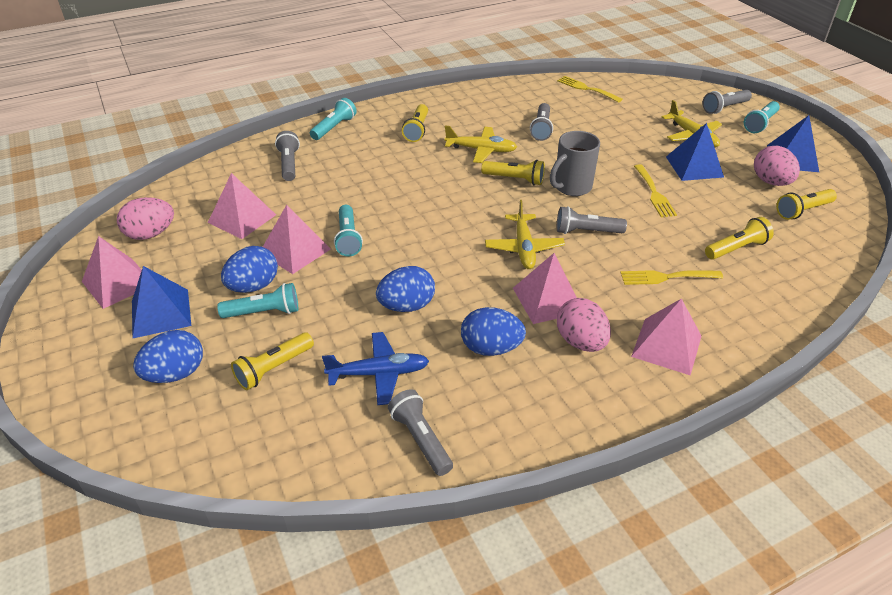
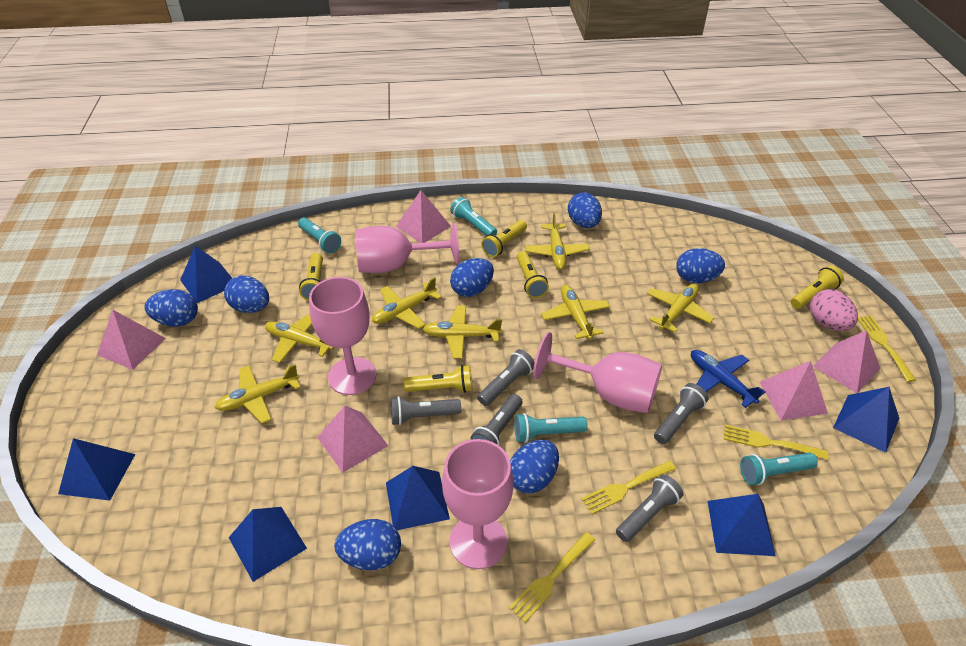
blue egg: 4 -> 7
blue pyramid: 3 -> 6
grey mug: 1 -> 0
pink egg: 3 -> 1
pink goblet: 0 -> 4
yellow fork: 3 -> 4
yellow plane: 3 -> 7

